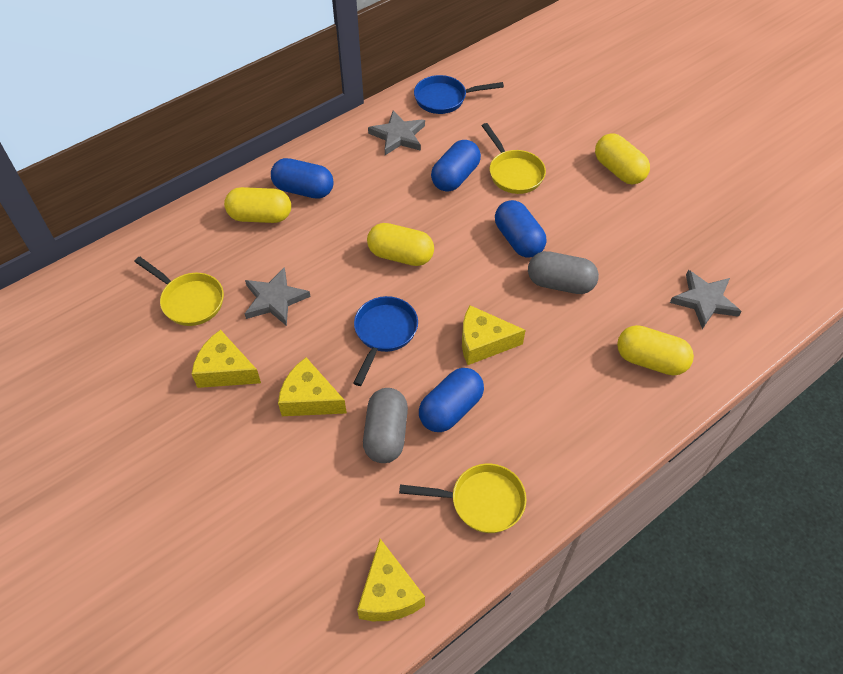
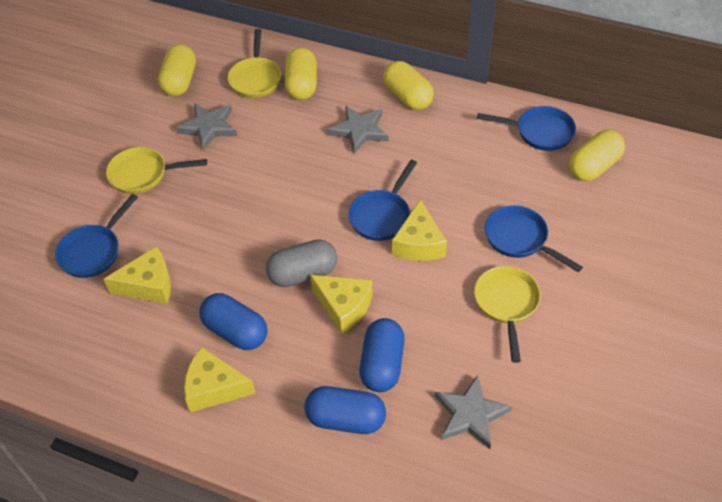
blue capsule: 4 -> 3
blue pan: 2 -> 4
grey capsule: 2 -> 1

